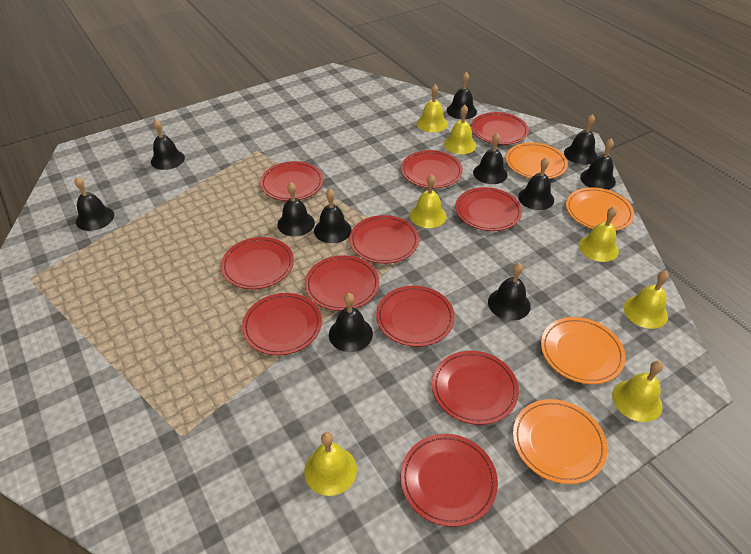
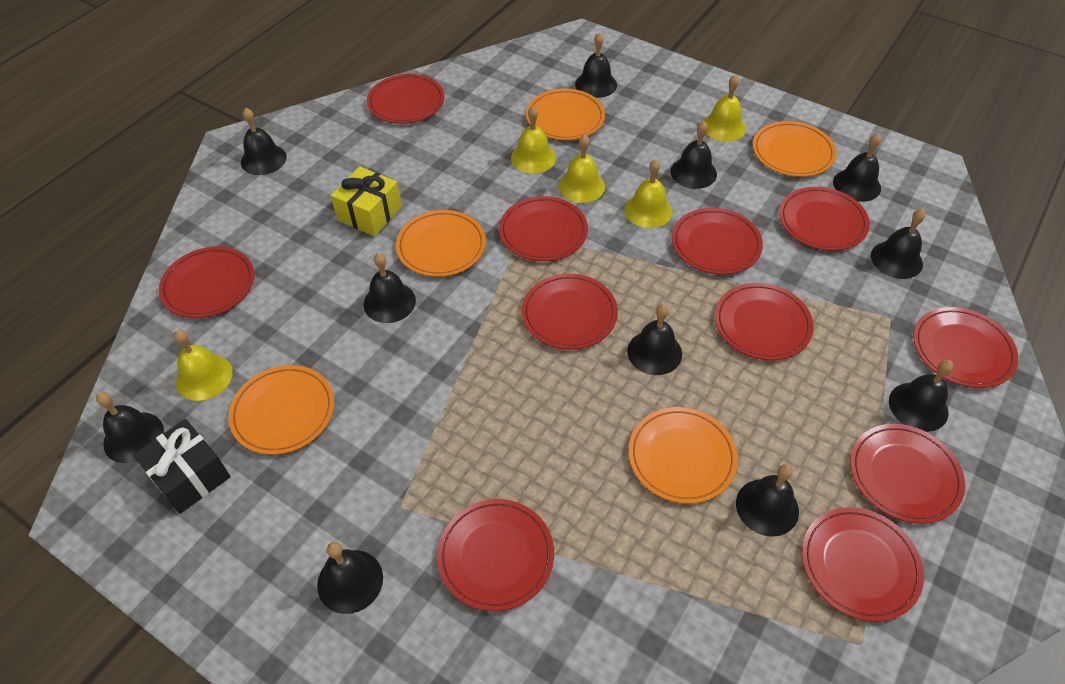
black gift: 0 -> 1
orange plate: 4 -> 5
yellow bell: 7 -> 5
yellow gift: 0 -> 1

